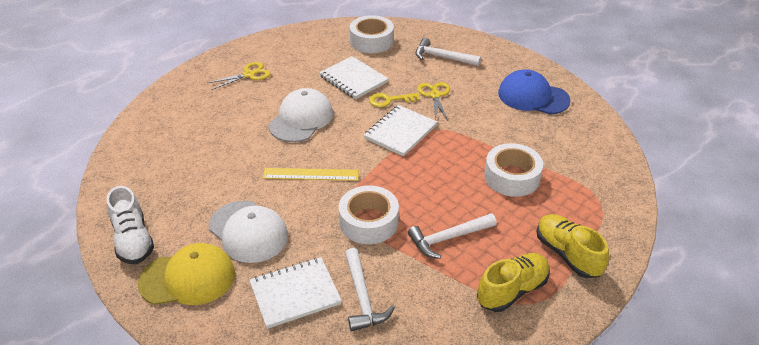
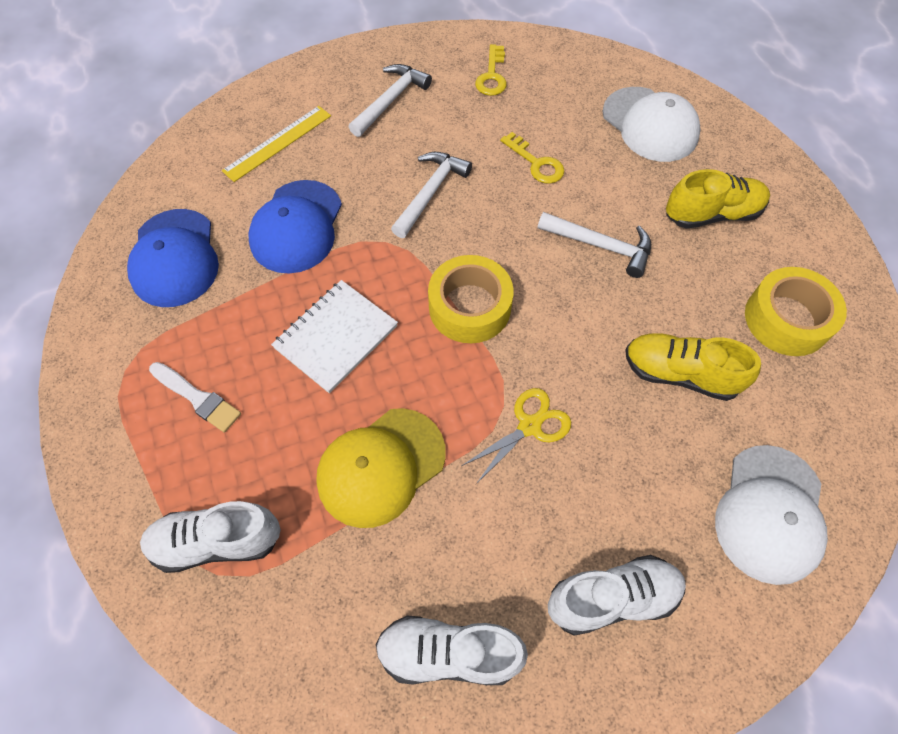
blue cap: 1 -> 2
white brush: 0 -> 1
white notebook: 3 -> 1
white shoe: 1 -> 3
white tape: 3 -> 0
yellow key: 1 -> 2
yellow scissors: 2 -> 1
yellow tape: 0 -> 2

